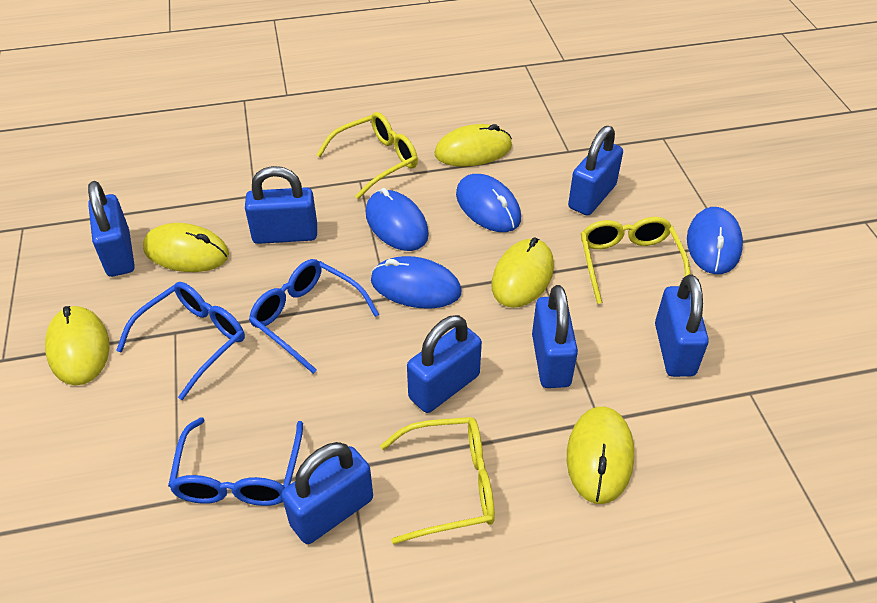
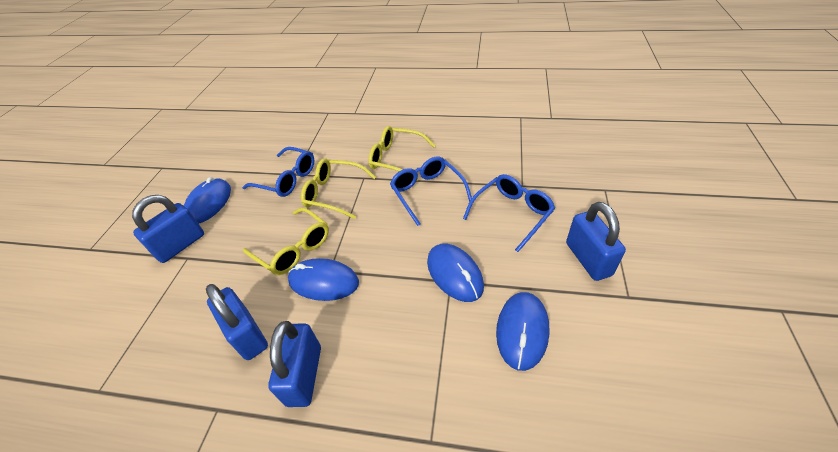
blue padlock: 7 -> 4
yellow mouse: 5 -> 0

